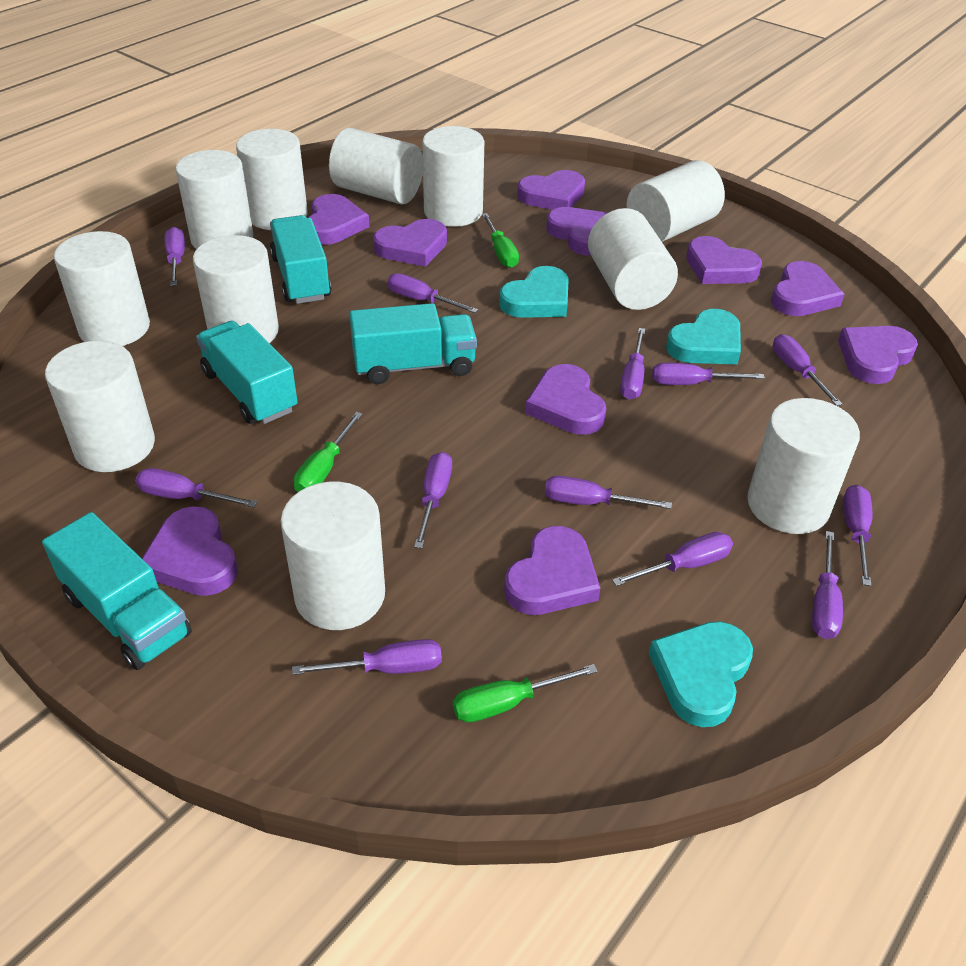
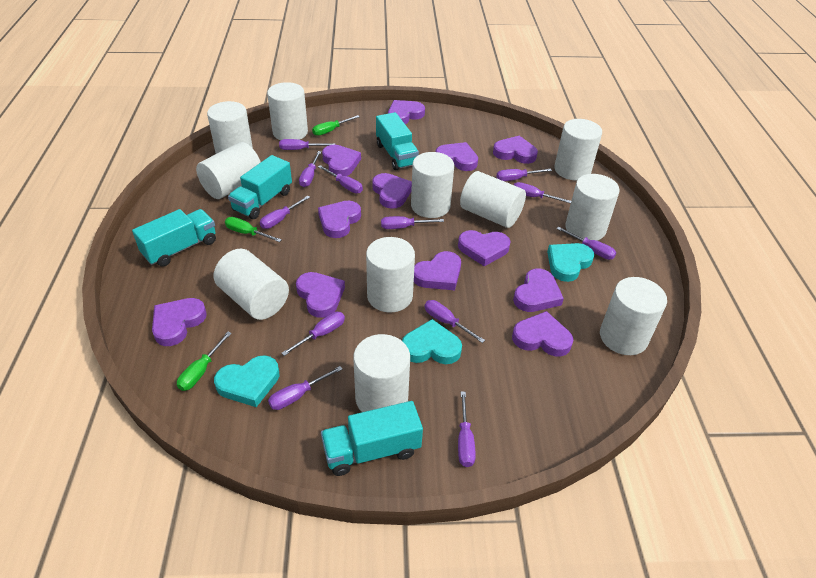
purple heart: 10 -> 12

